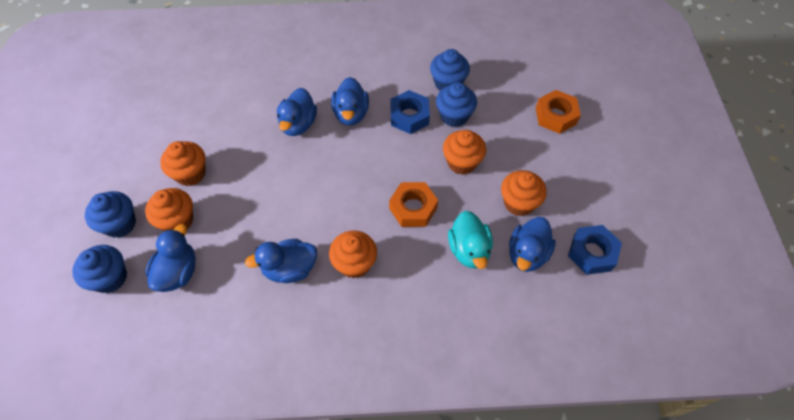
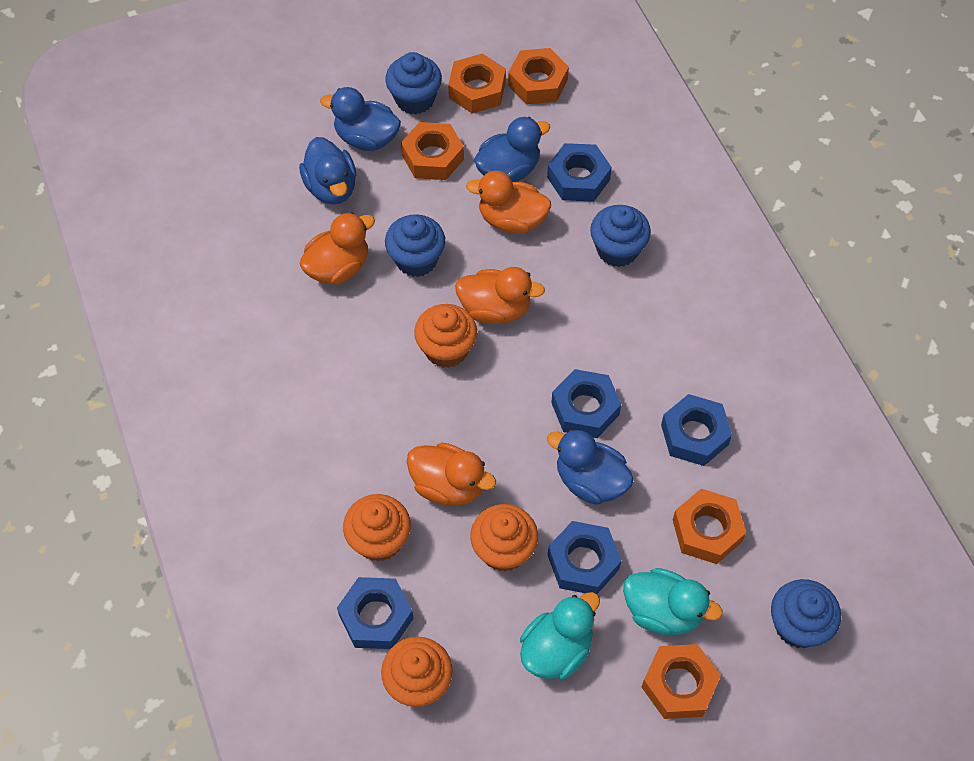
blue duck: 5 -> 4
blue nut: 2 -> 5
orange cupcake: 5 -> 4
orange duck: 0 -> 4
orange nut: 2 -> 5
turquoise duck: 1 -> 2

